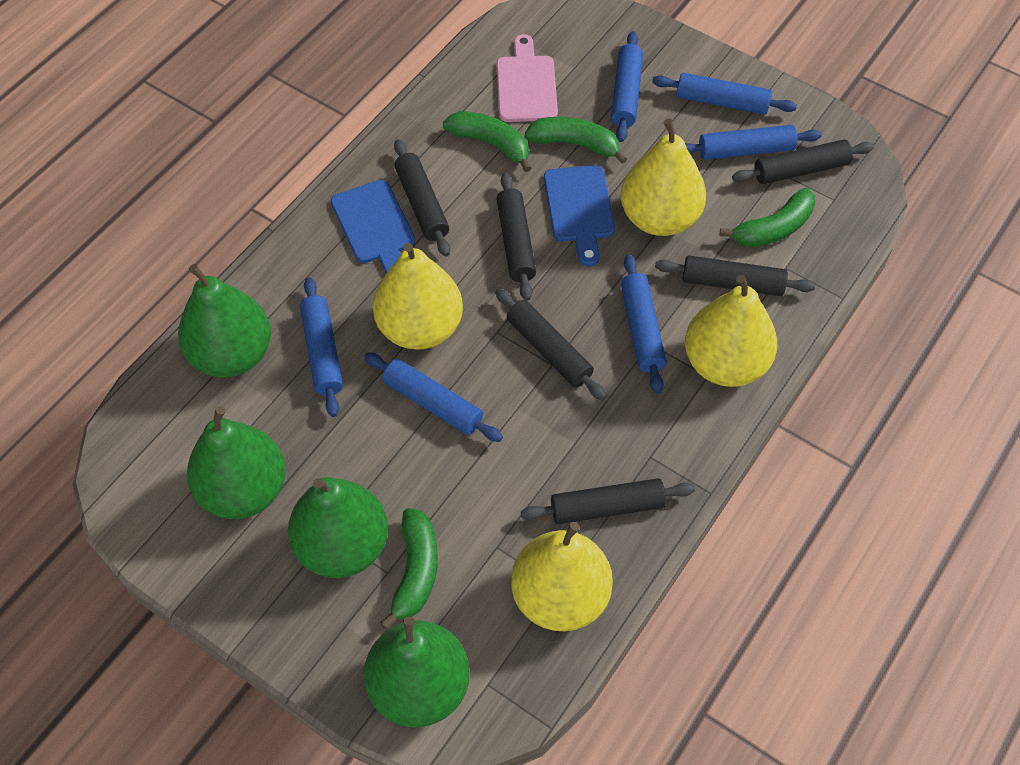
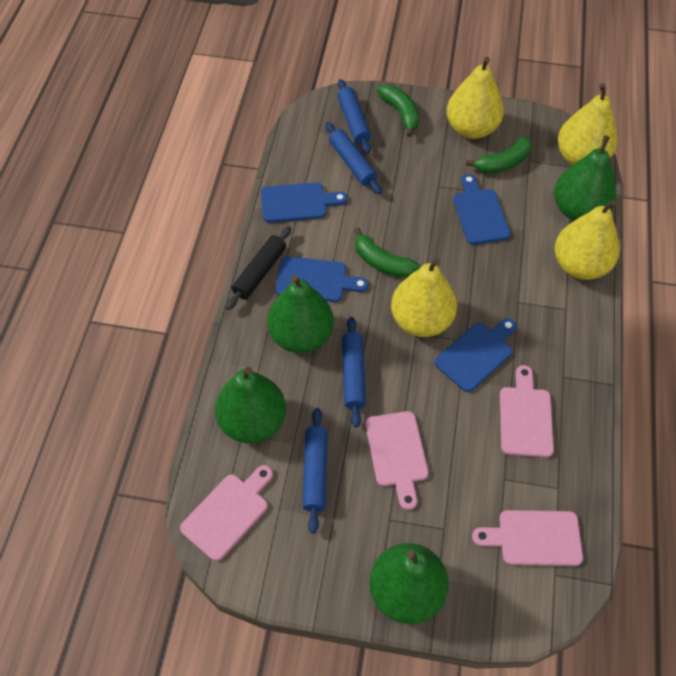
black rolling pin: 6 -> 1
blue cutting board: 2 -> 4
blue rolling pin: 6 -> 4
green banana: 4 -> 3
pink cutting board: 1 -> 4

